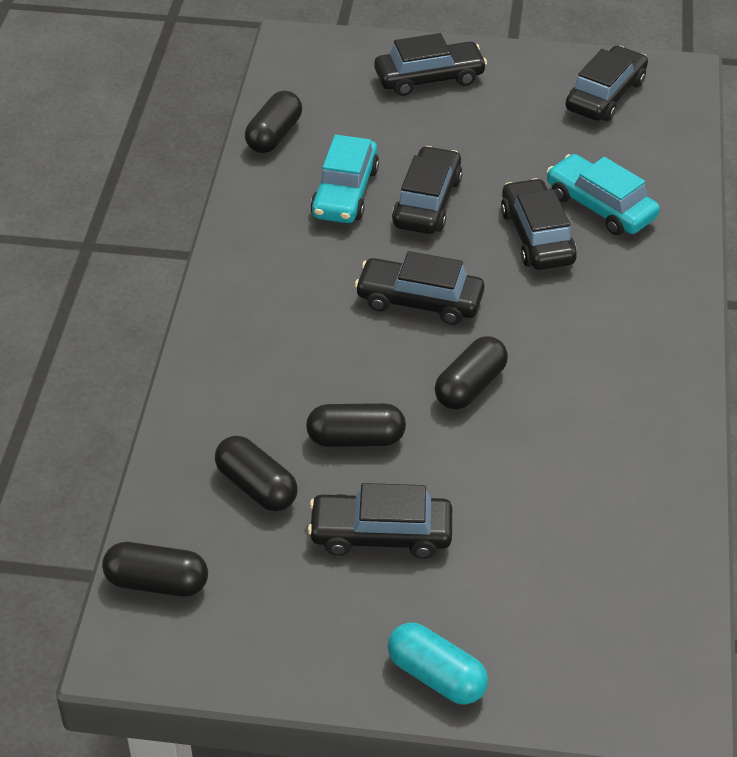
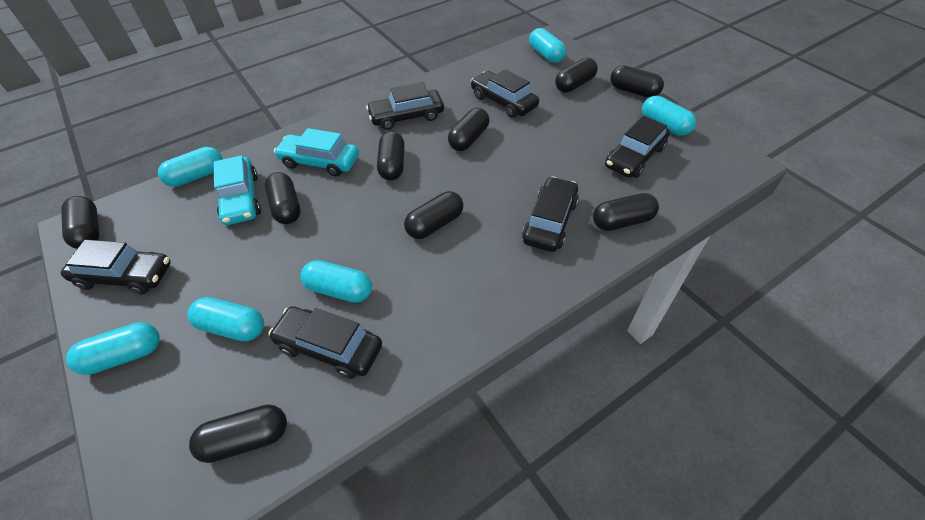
black capsule: 5 -> 9
turquoise capsule: 1 -> 6

